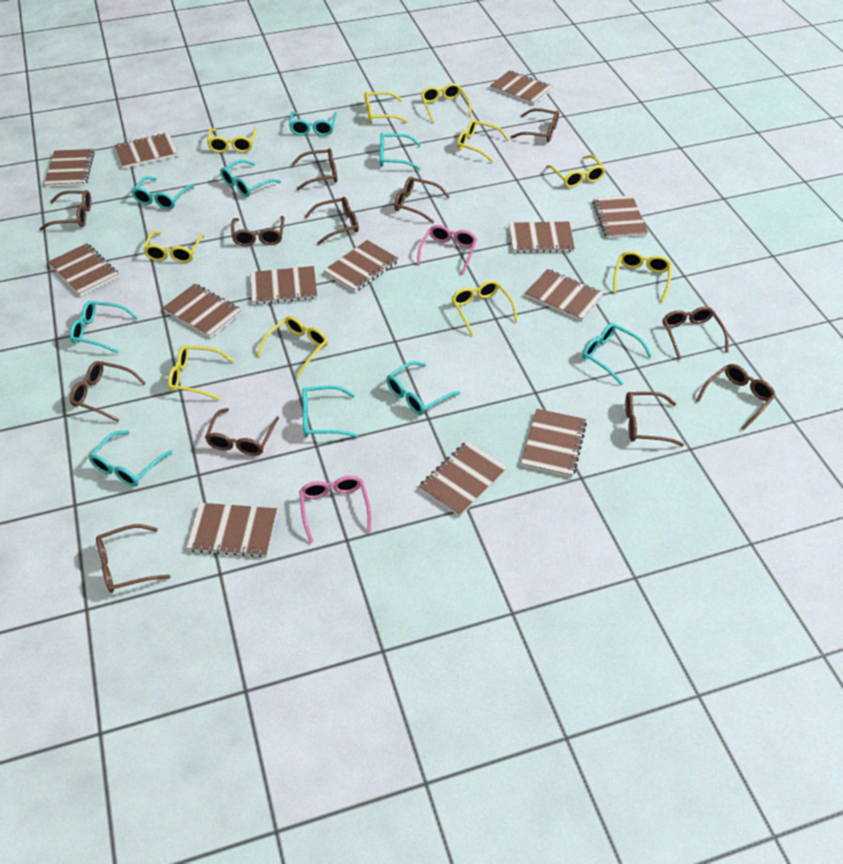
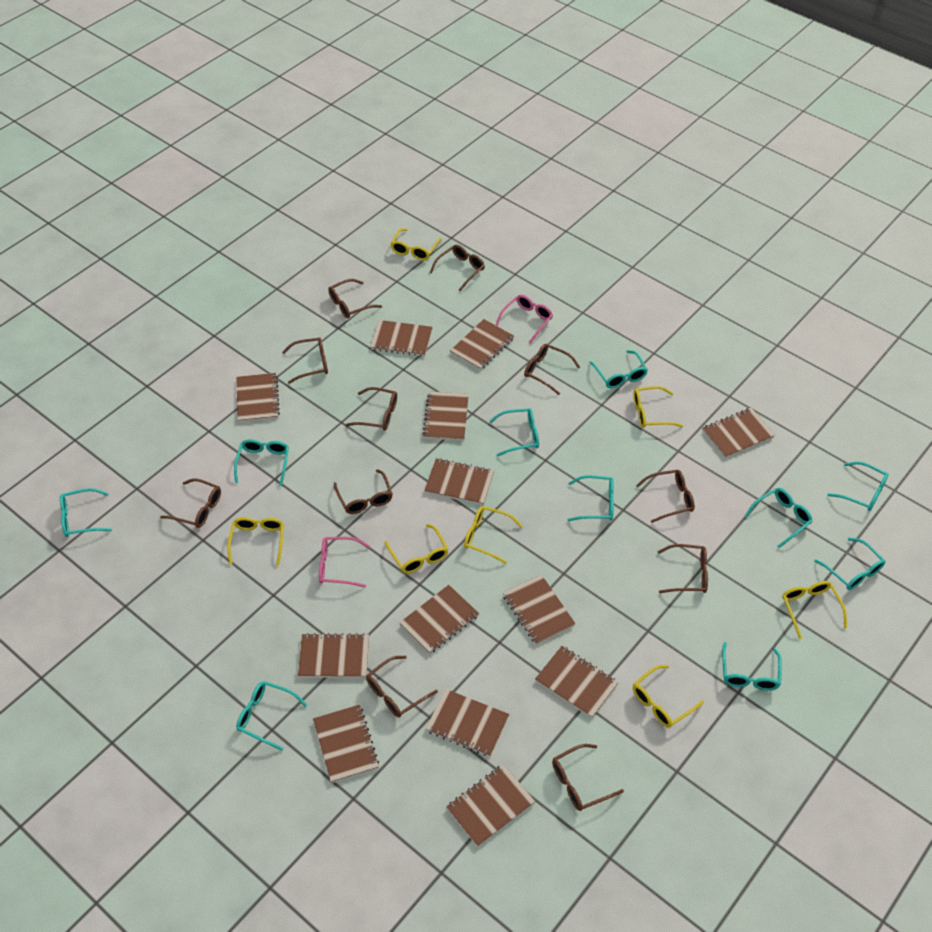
brown glasses: 12 -> 11
turquoise glasses: 9 -> 10
yellow glasses: 10 -> 7

